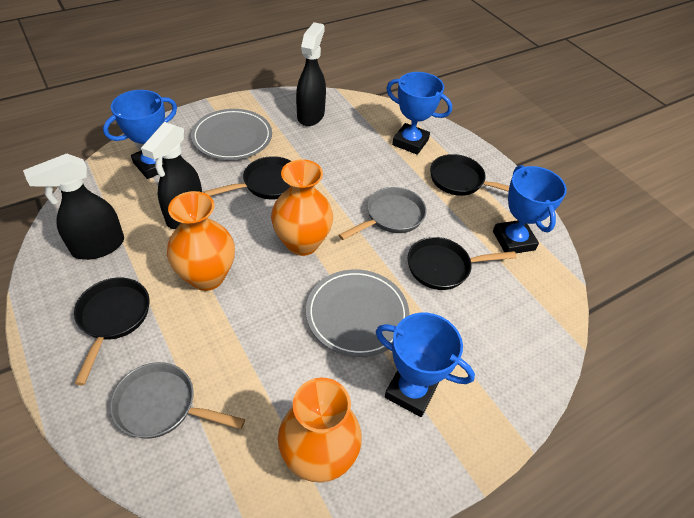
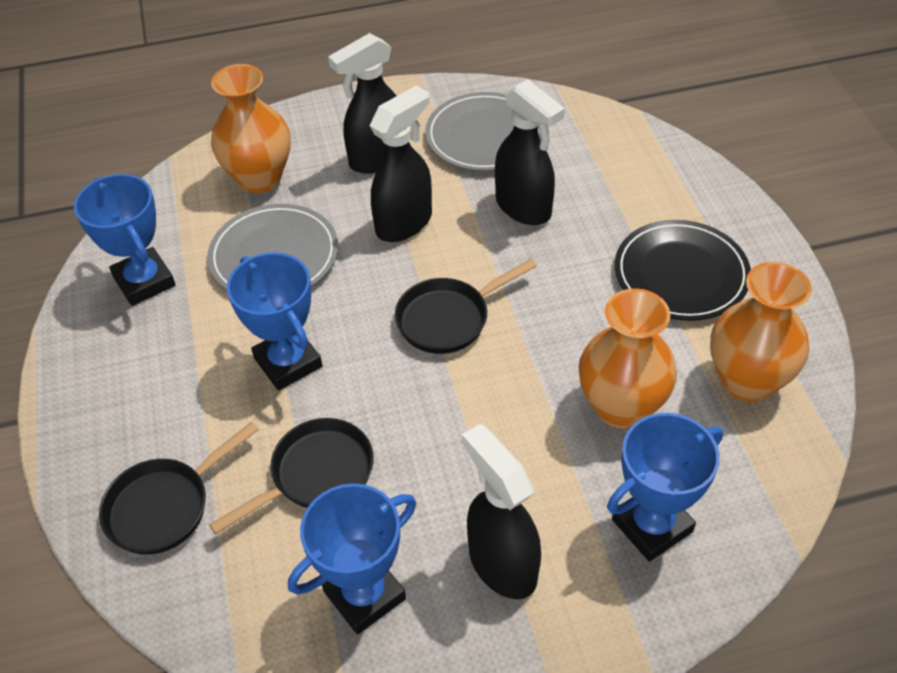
black pan: 4 -> 3
black plate: 0 -> 1
black spray bottle: 3 -> 4
grey pan: 2 -> 0

